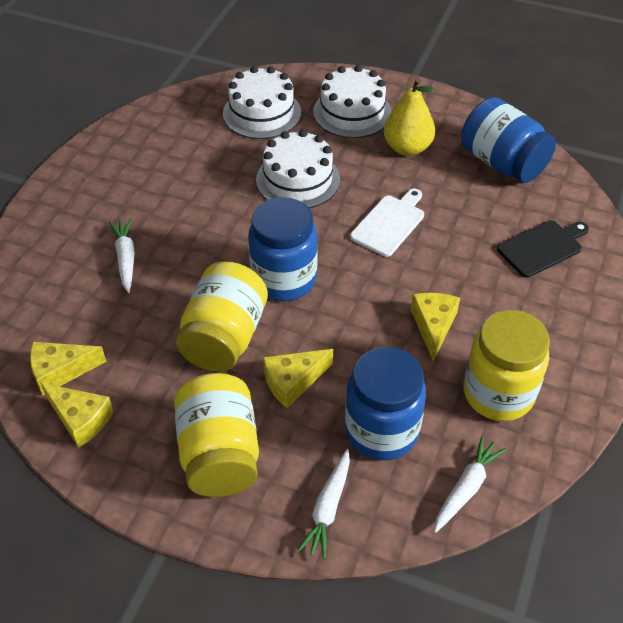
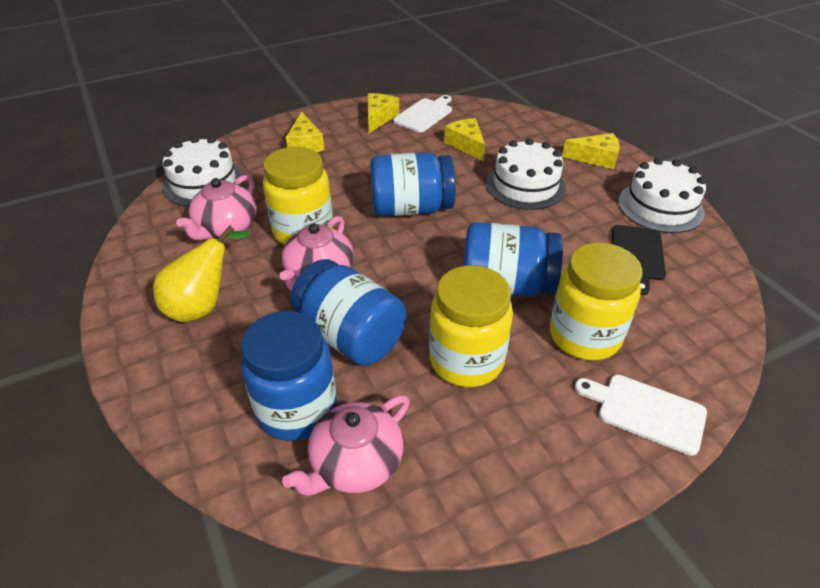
blue jar: 3 -> 4
pink teapot: 0 -> 3
white carrot: 3 -> 0
white cutting board: 1 -> 2

